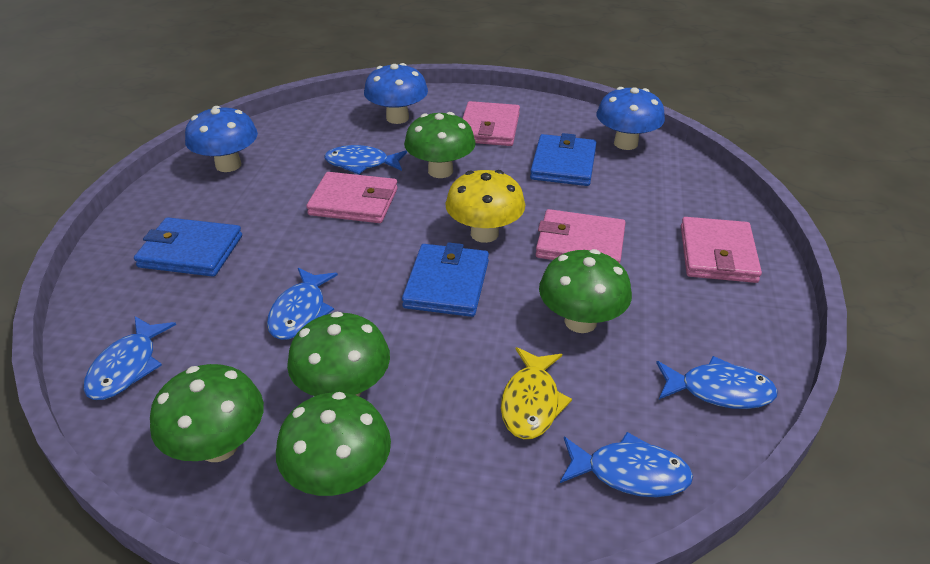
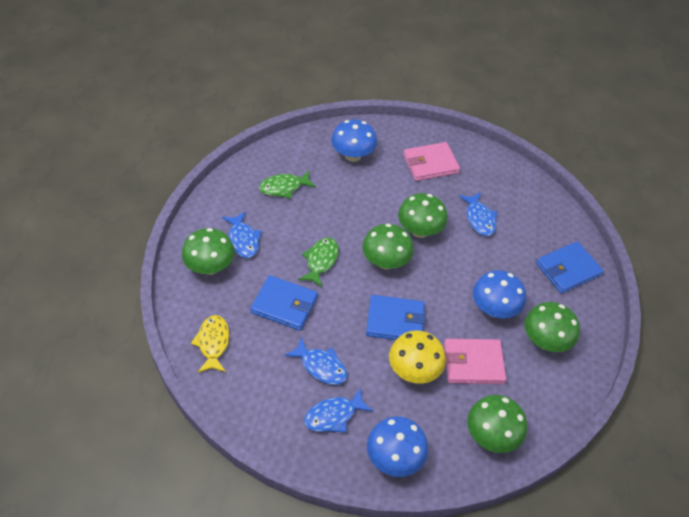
blue fish: 5 -> 4
green fish: 0 -> 2
pink wallet: 4 -> 2

